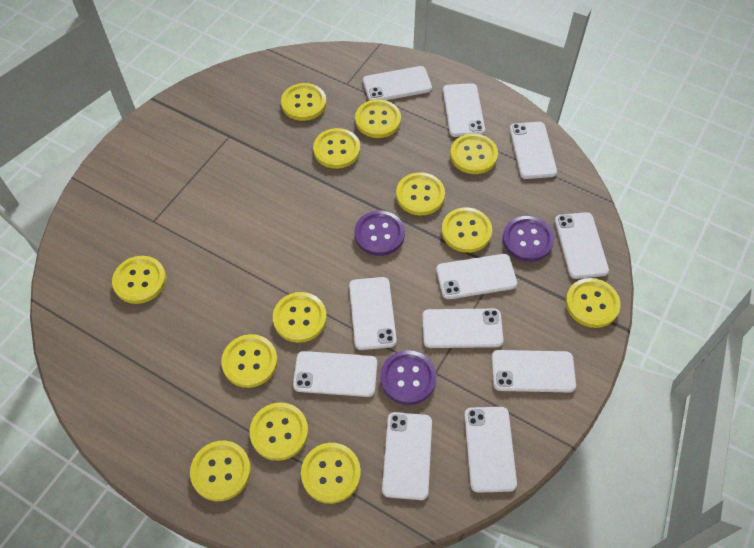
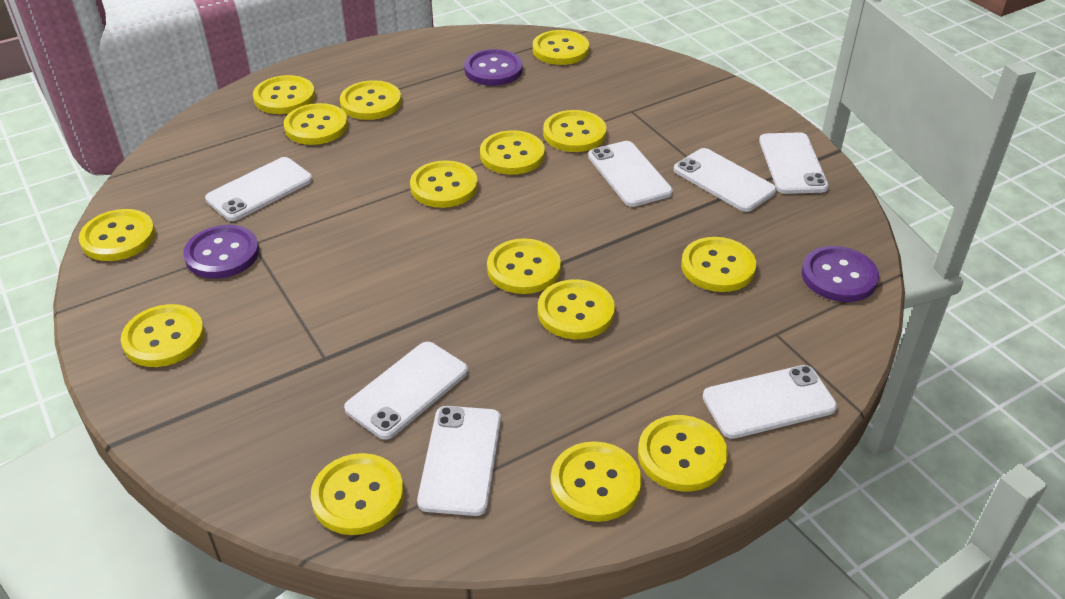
white phone: 11 -> 7
yellow button: 13 -> 15

